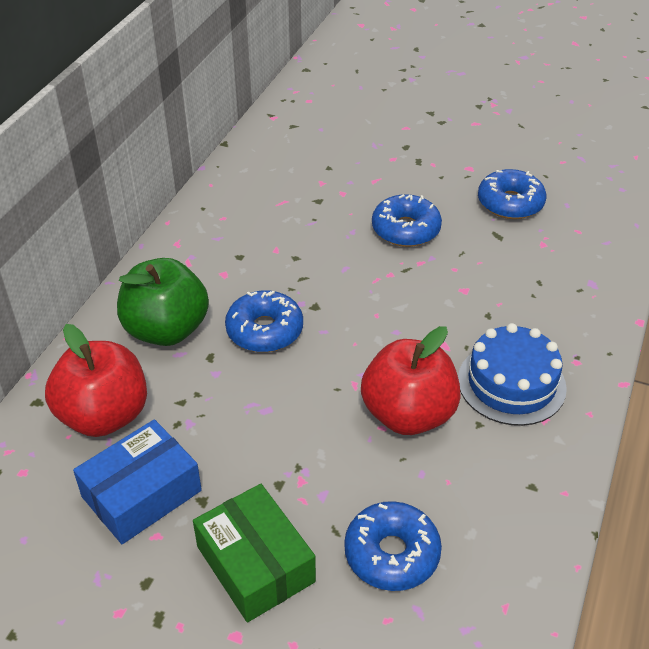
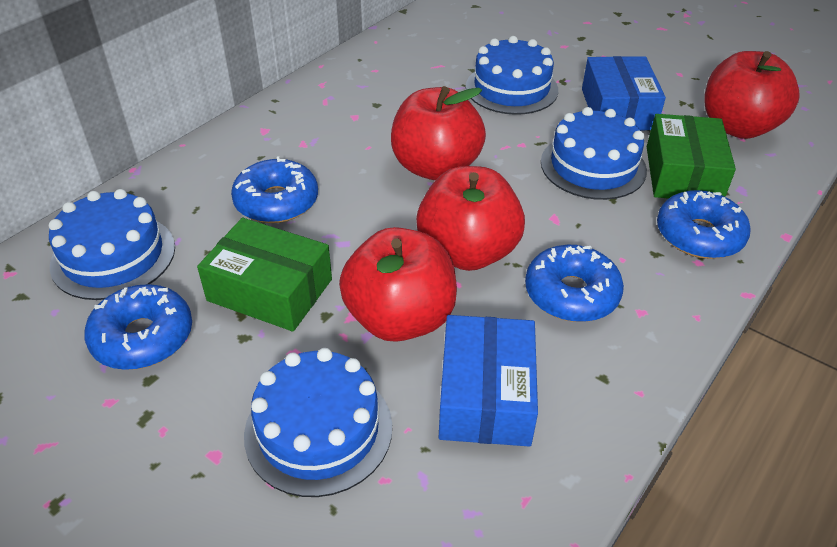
blue box: 1 -> 2
blue cake: 1 -> 4
green apple: 1 -> 0
green box: 1 -> 2
red apple: 2 -> 4

